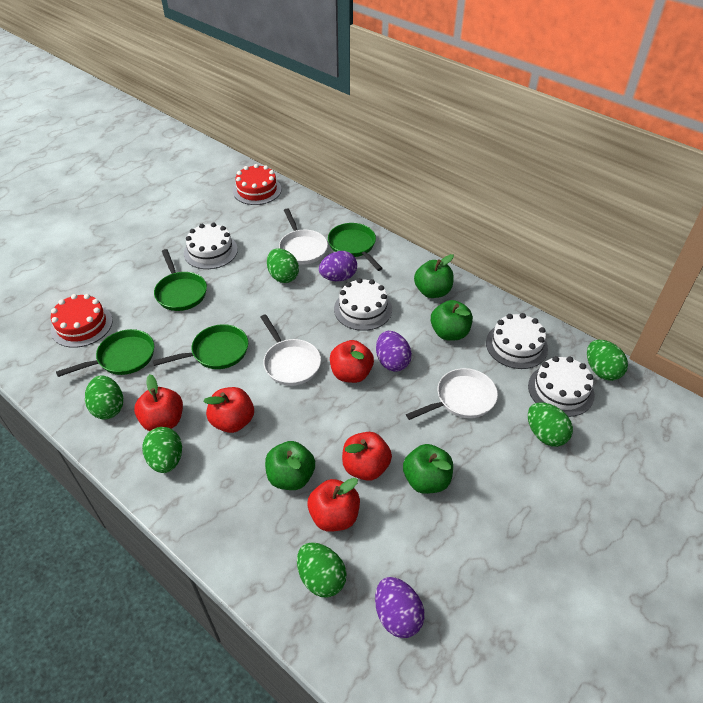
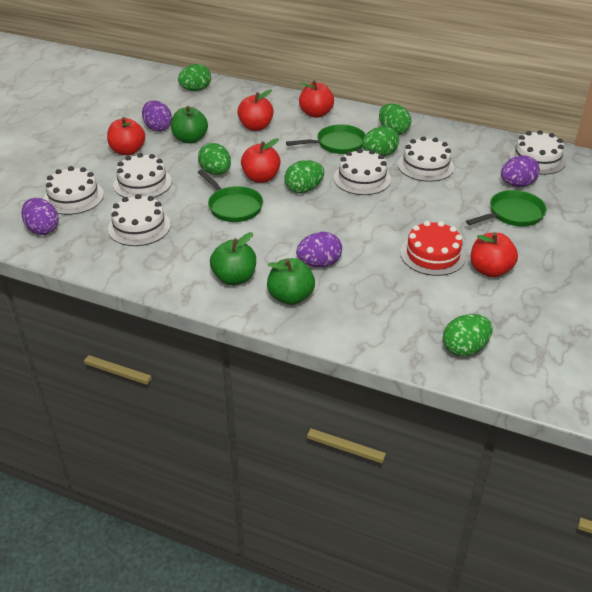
green apple: 4 -> 3
green pan: 4 -> 3
purple egg: 3 -> 4
red cake: 2 -> 1
white cake: 4 -> 6
white pan: 3 -> 0

